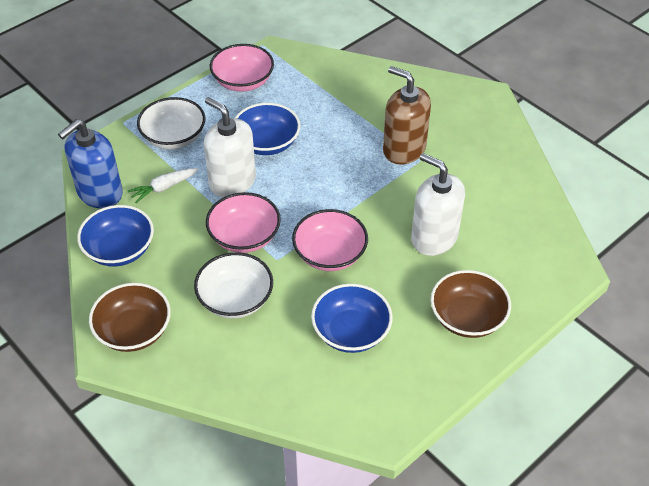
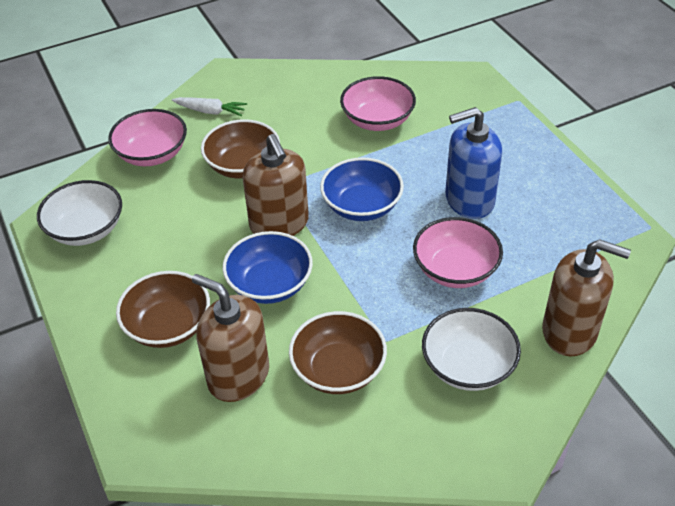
blue bowl: 3 -> 2
brown bowl: 2 -> 3
brown soap dispenser: 1 -> 3
white soap dispenser: 2 -> 0

